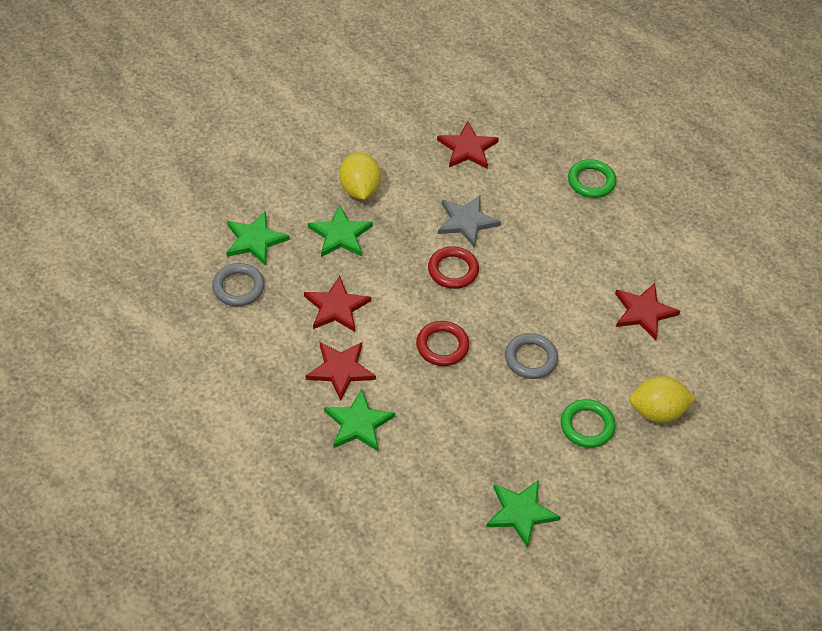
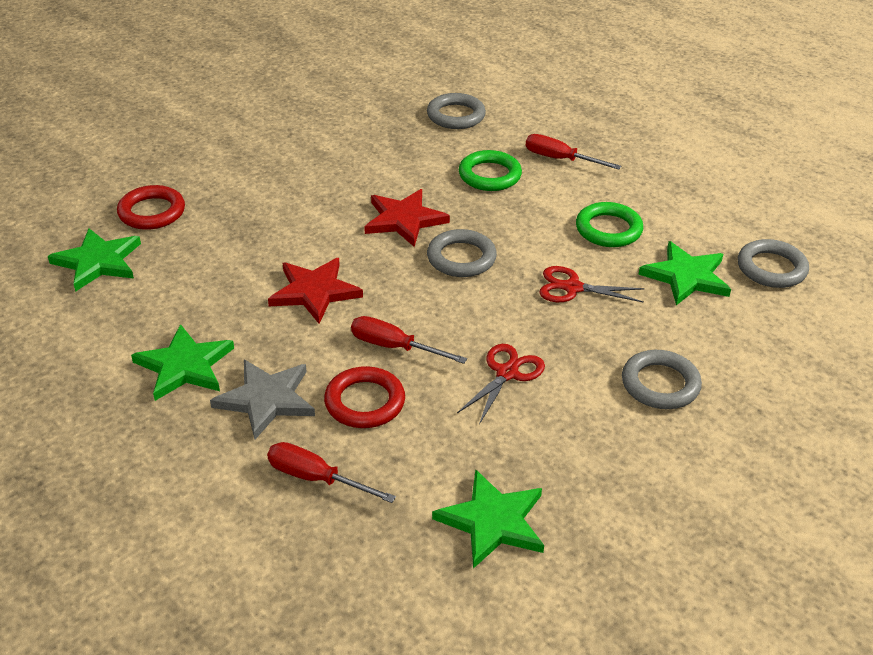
grey ring: 2 -> 4
red scissors: 0 -> 2
red screwdriver: 0 -> 3
red star: 4 -> 2
yellow lemon: 2 -> 0

